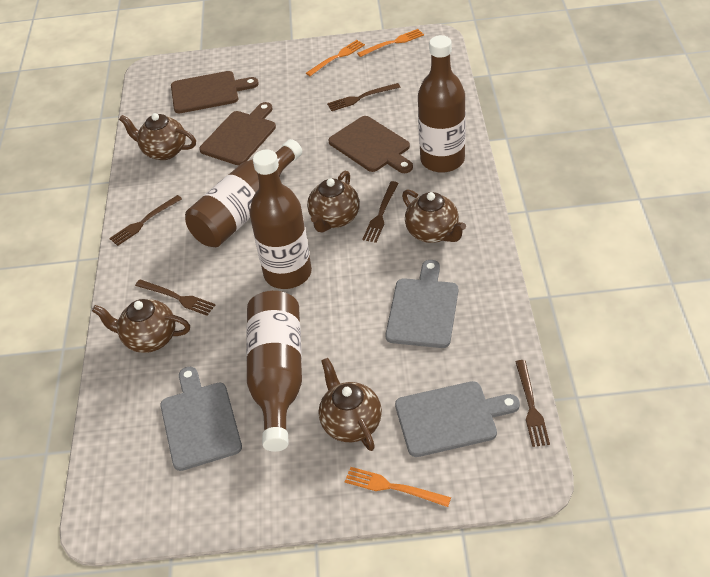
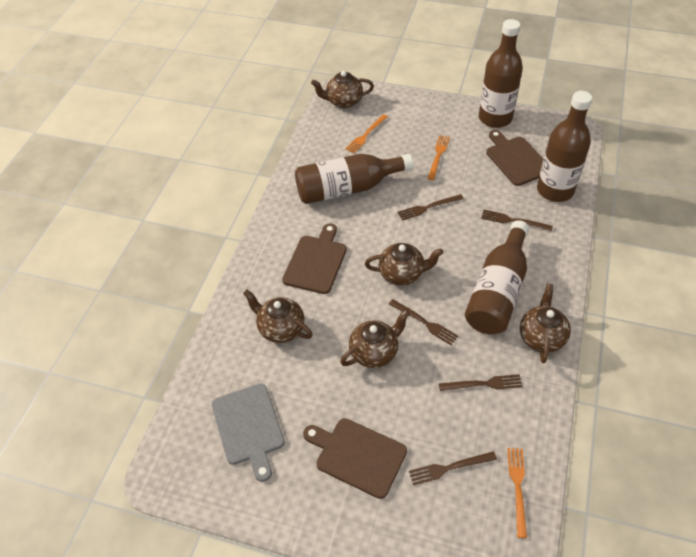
grey cutting board: 3 -> 1

